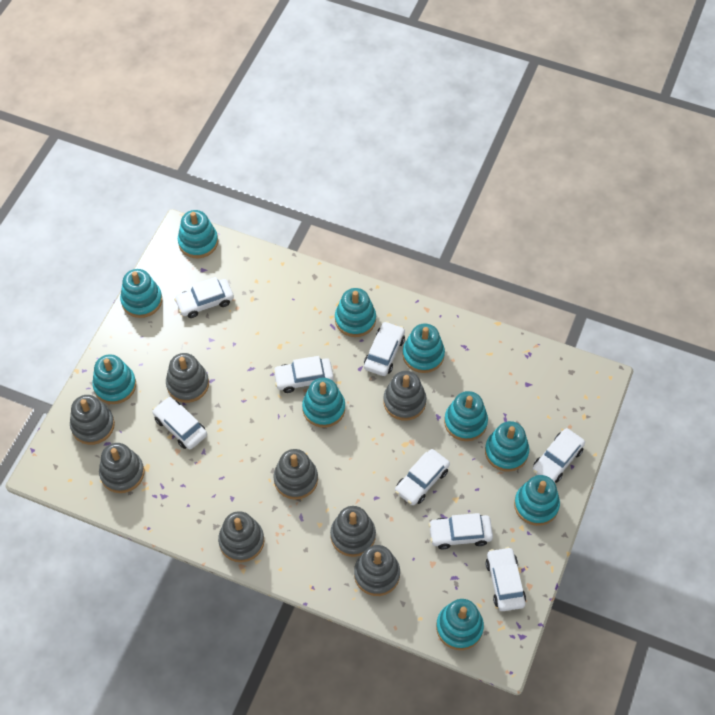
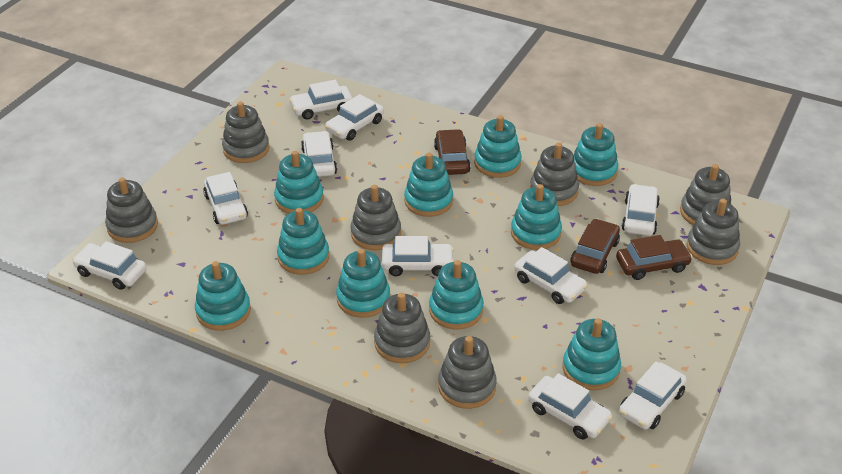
brown car: 0 -> 3
white car: 8 -> 10

